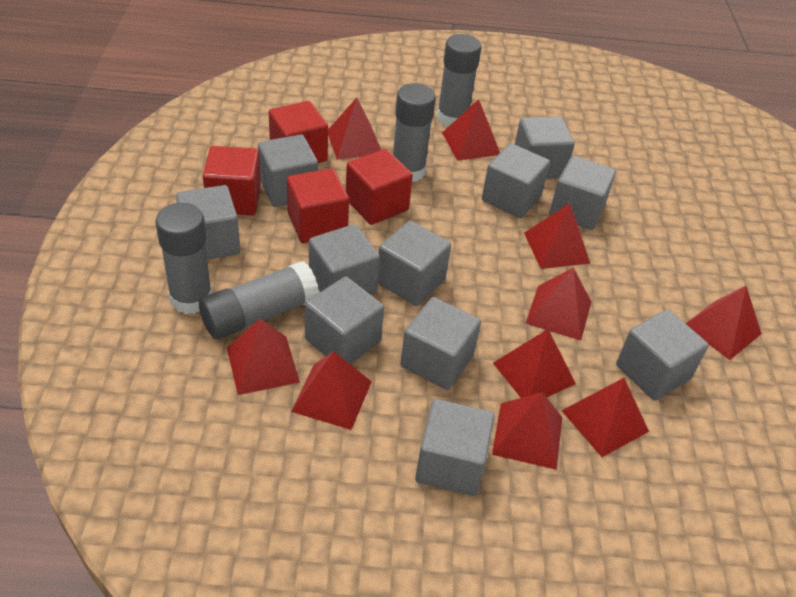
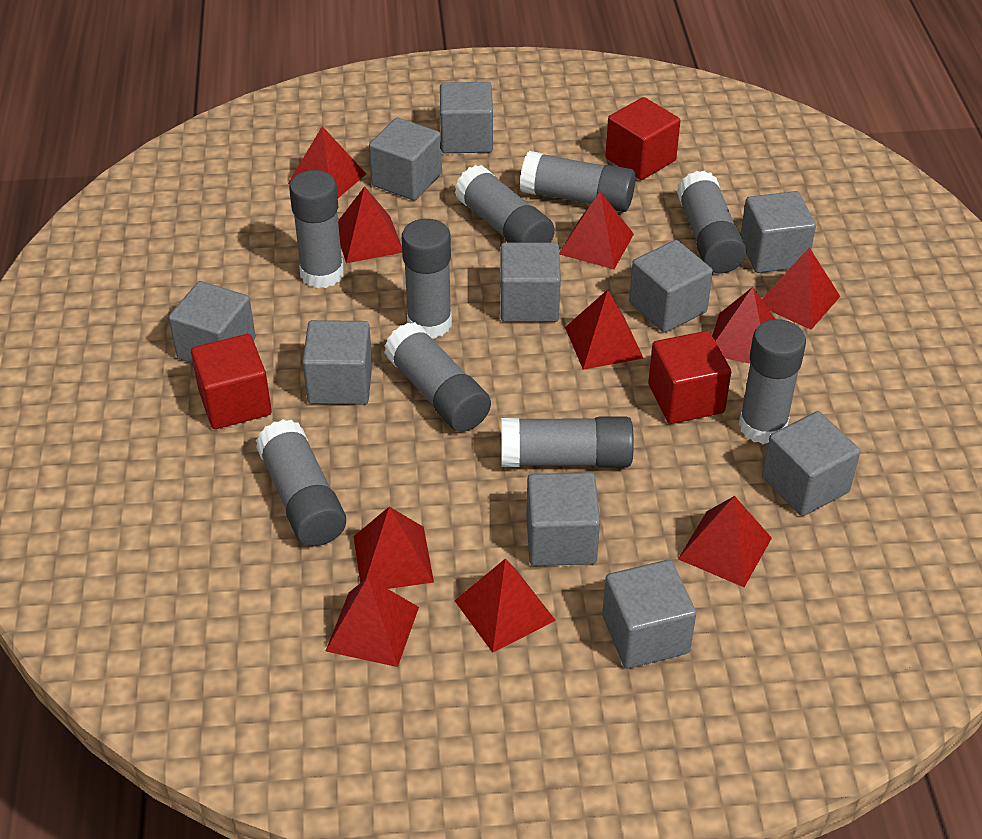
grey cube: 11 -> 10
grey glue stick: 4 -> 9
red cube: 4 -> 3

